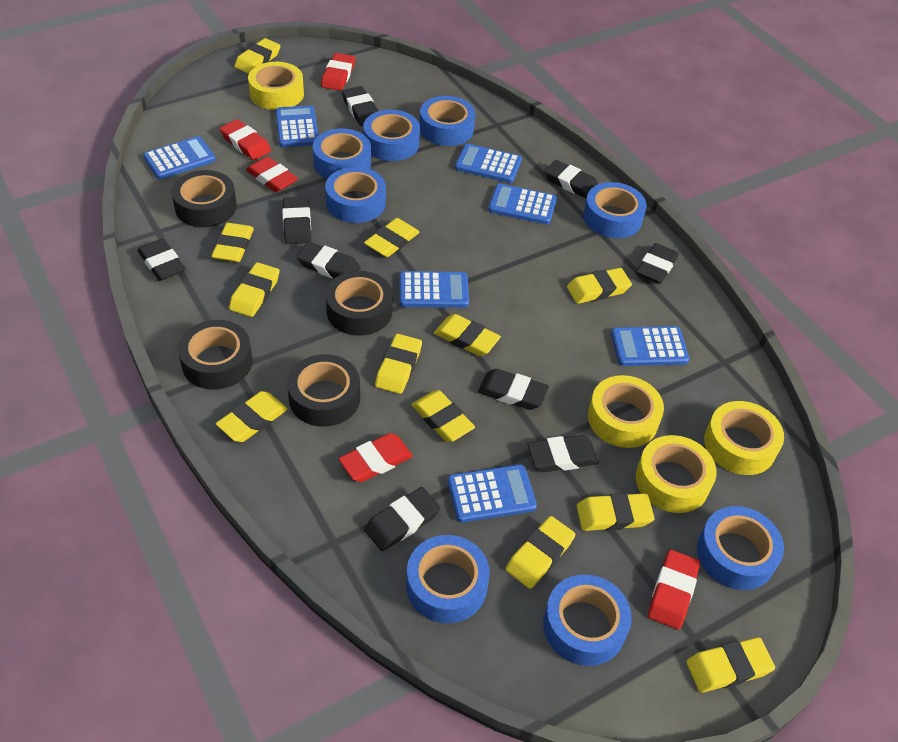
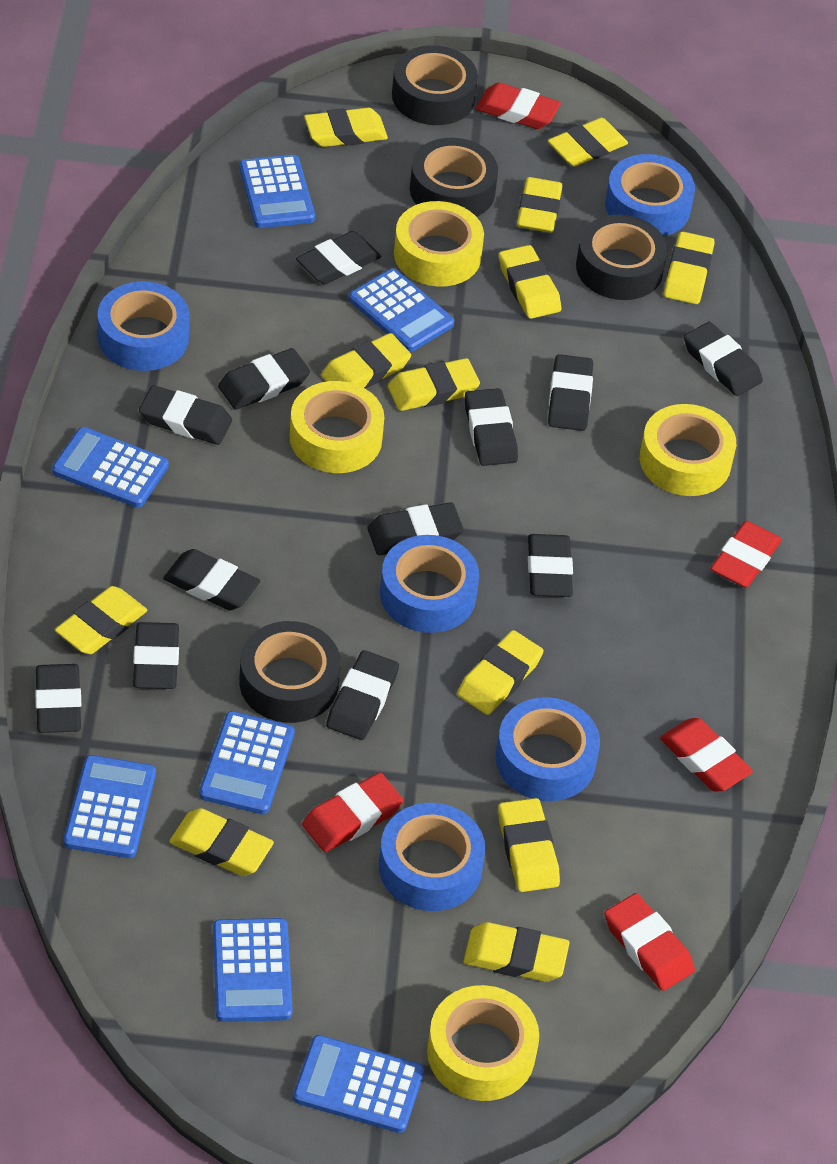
black eraser: 9 -> 12
blue tape: 8 -> 5

